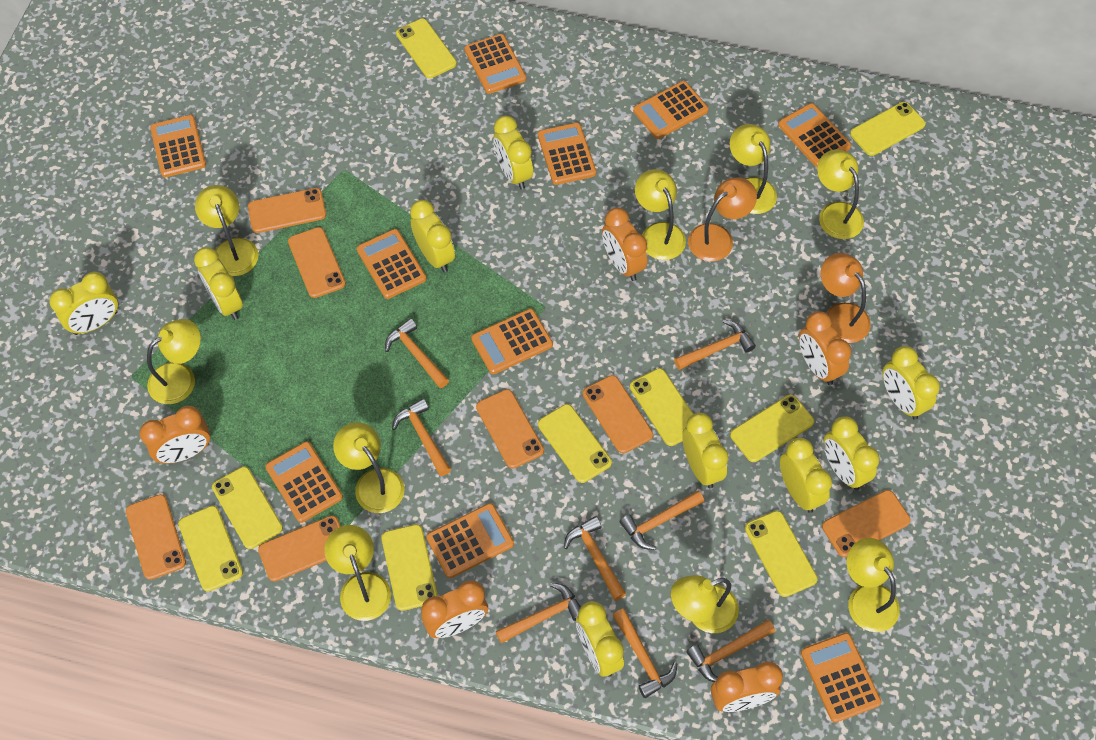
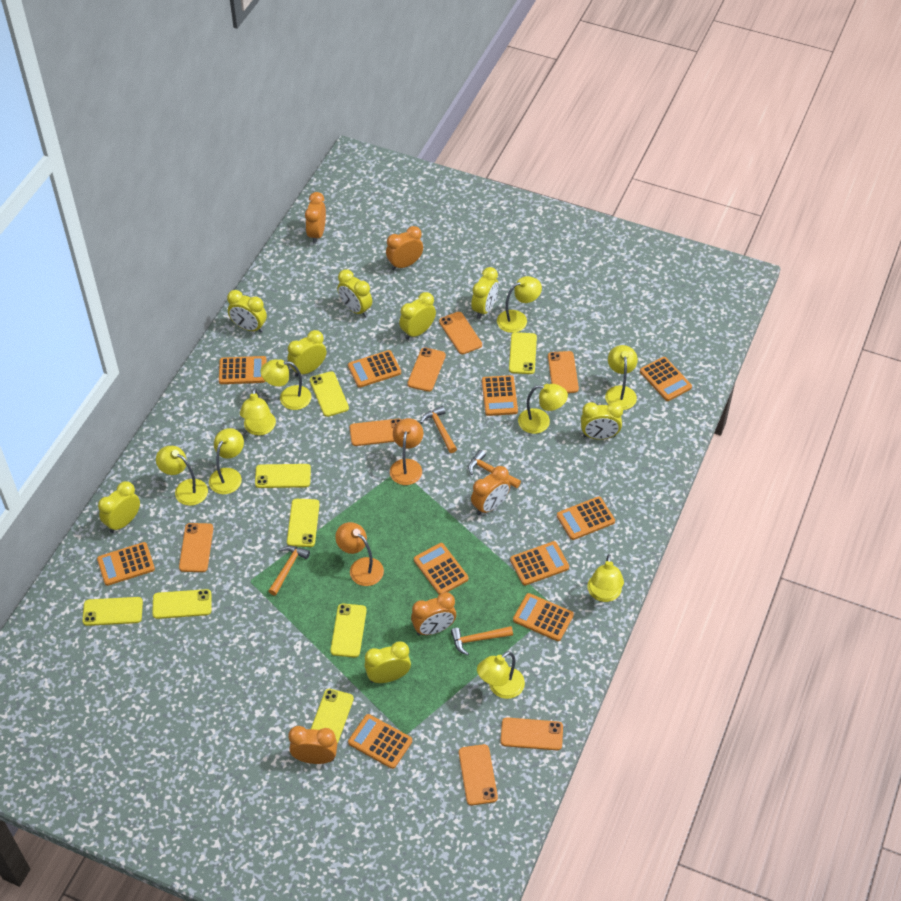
orange hammer: 8 -> 4
yellow clock: 9 -> 8
yellow phone: 9 -> 8

